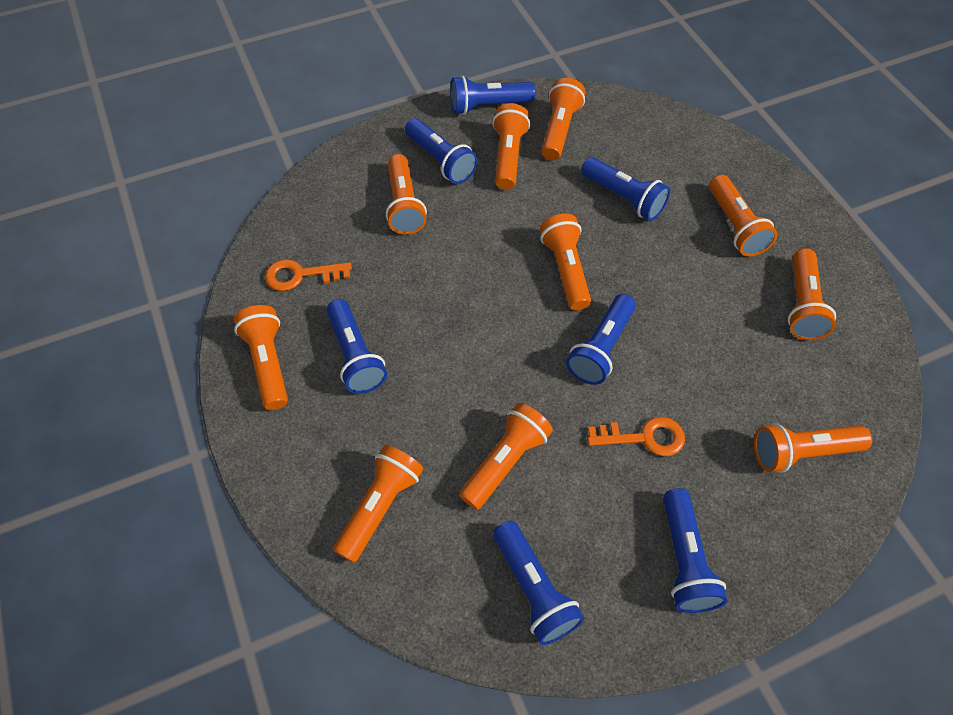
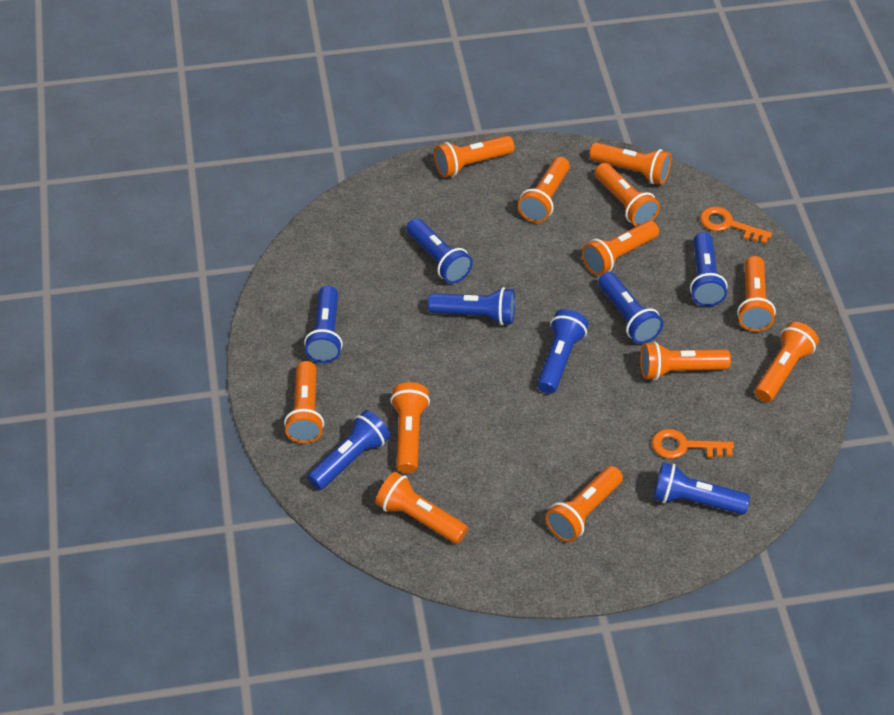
blue flashlight: 7 -> 8
orange flashlight: 10 -> 12

